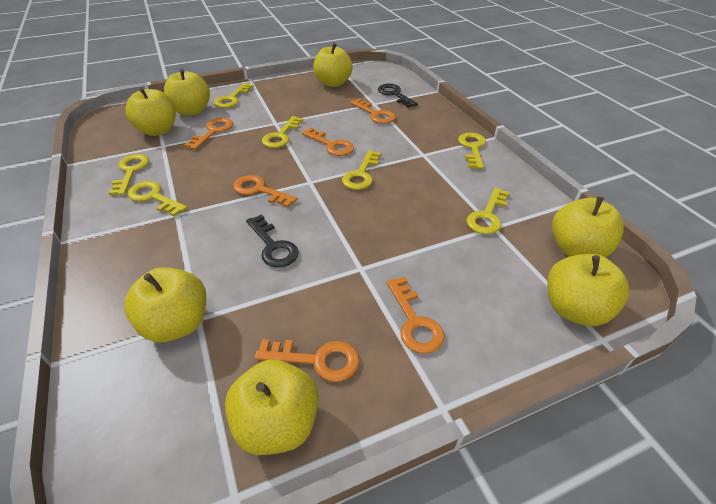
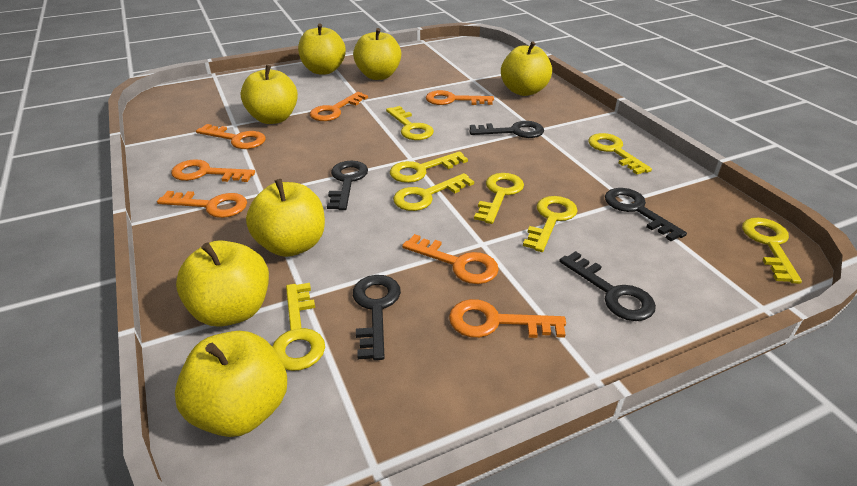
black key: 2 -> 5
orange key: 6 -> 7
yellow key: 7 -> 8

